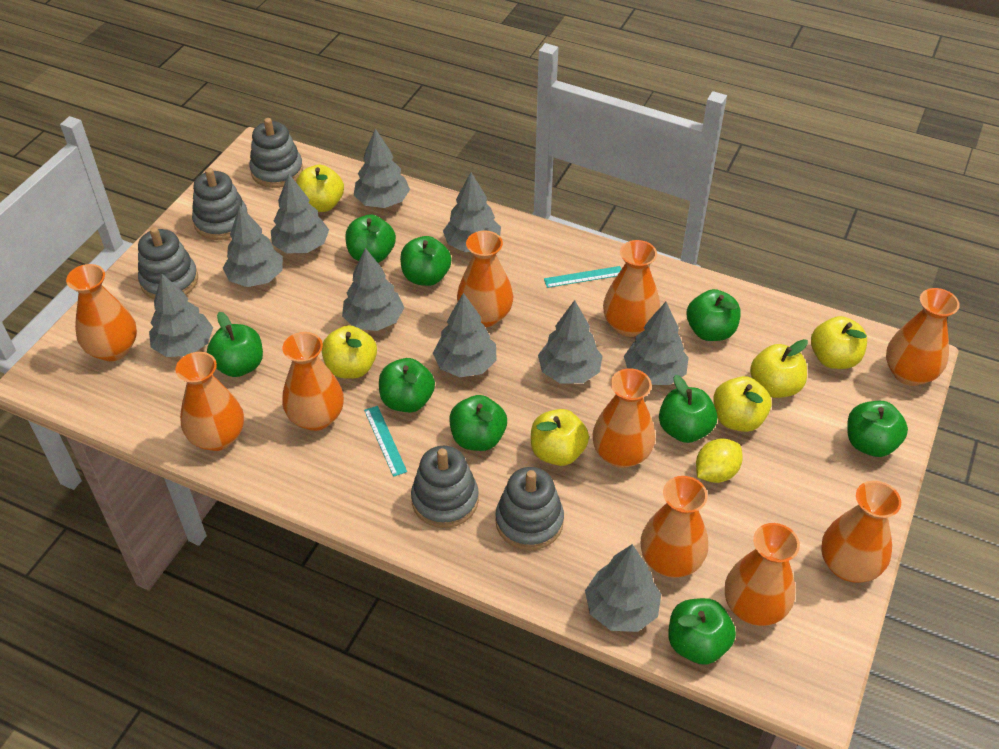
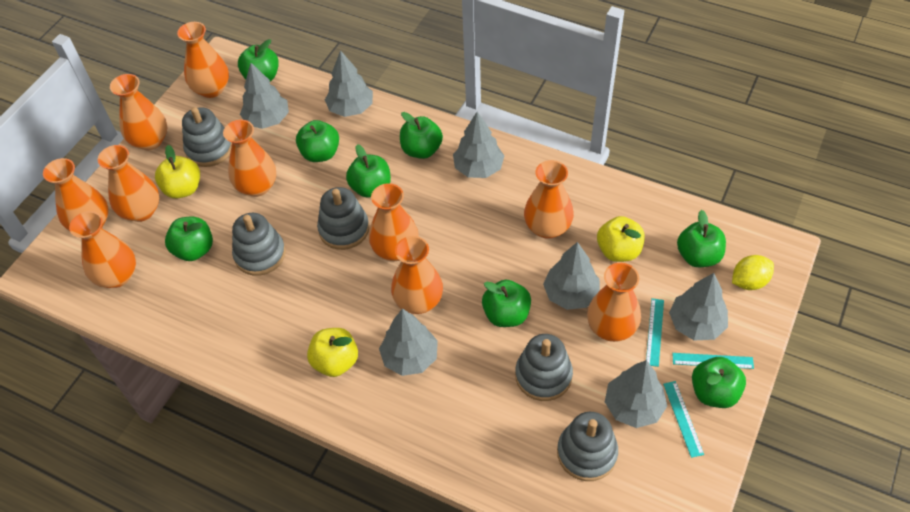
green apple: 9 -> 8
grey tree: 10 -> 7
turquoise ruler: 2 -> 3
yellow apple: 6 -> 3

